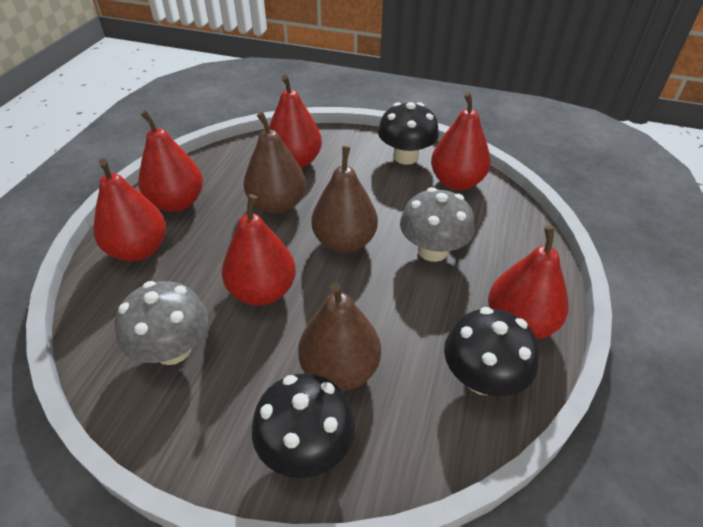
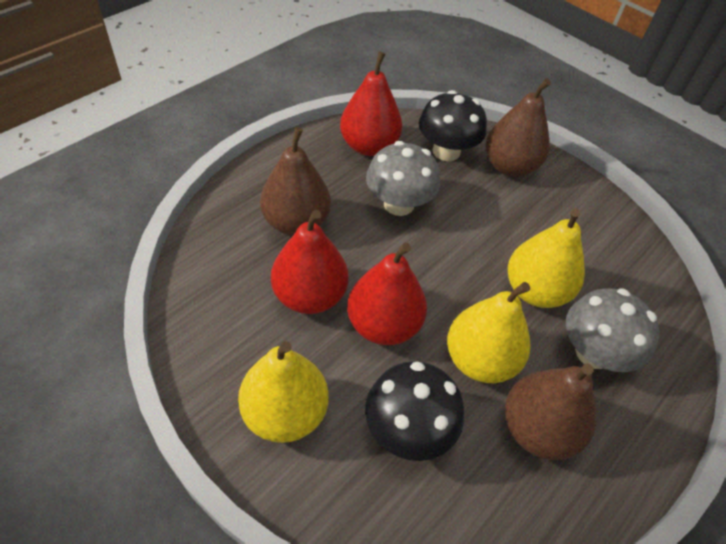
black mushroom: 3 -> 2
red pear: 6 -> 3
yellow pear: 0 -> 3

